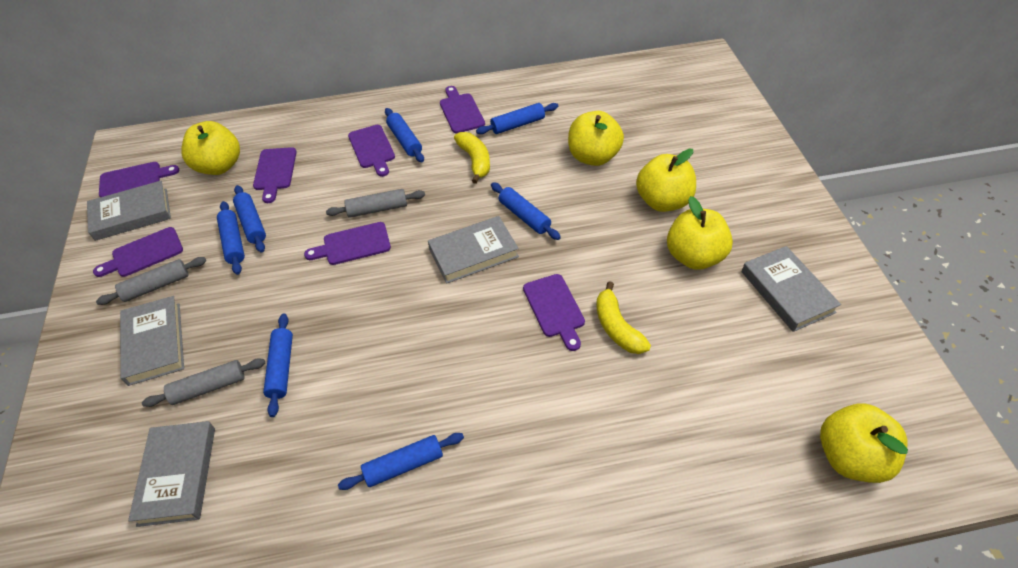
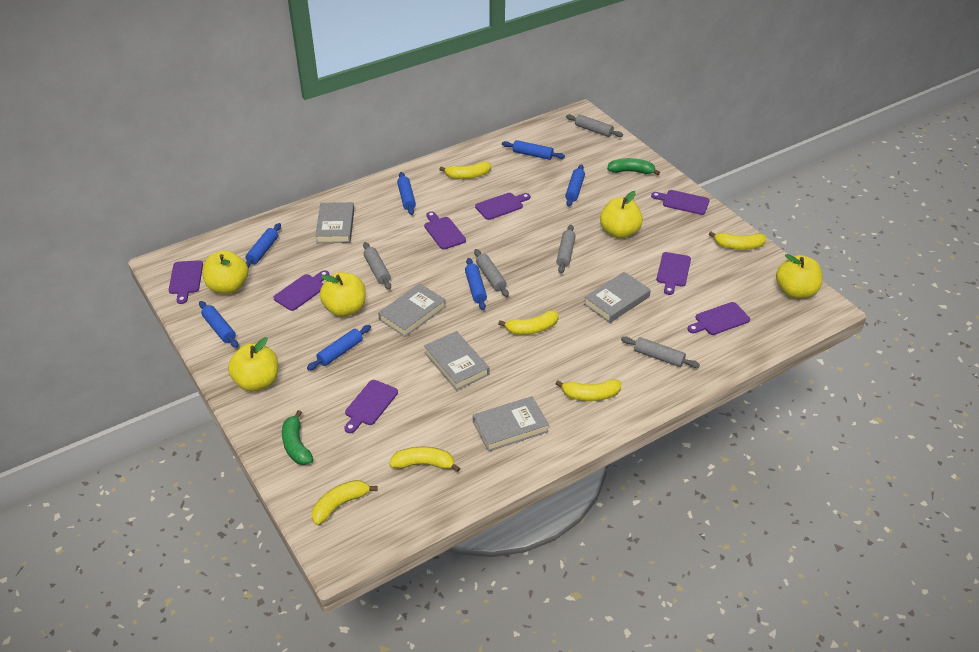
green banana: 0 -> 2
grey rolling pin: 3 -> 5
purple cutting board: 7 -> 8
yellow banana: 2 -> 6

